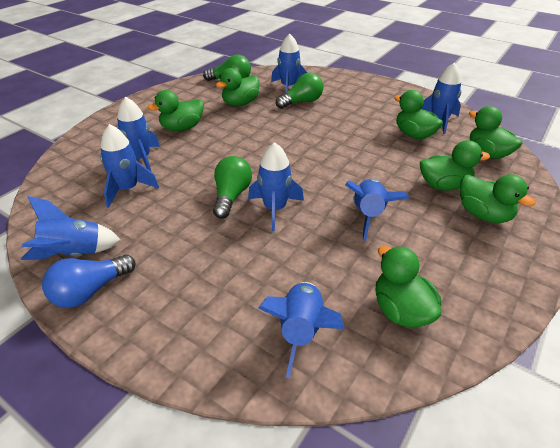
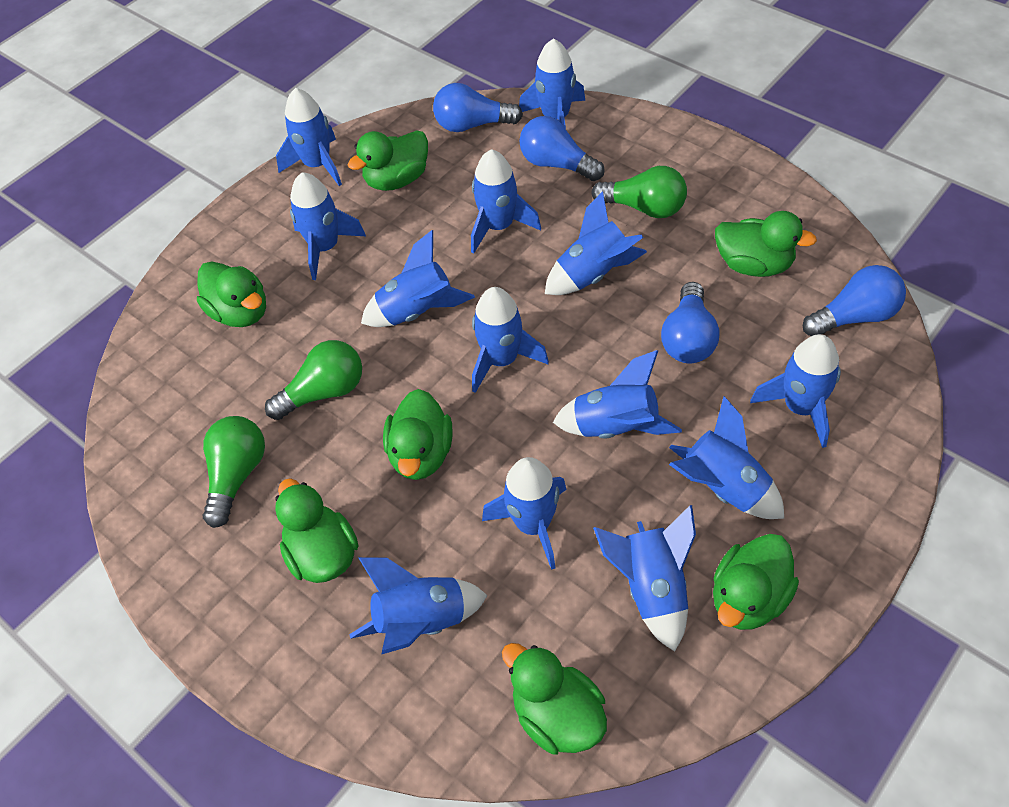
blue light bulb: 1 -> 4
blue rocket: 8 -> 13

